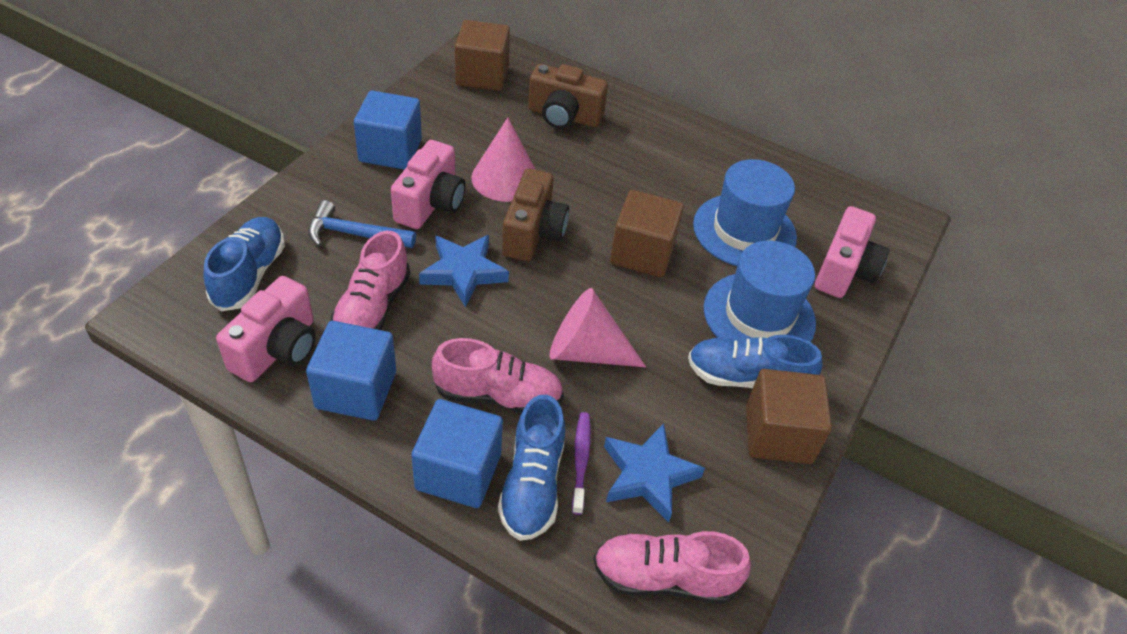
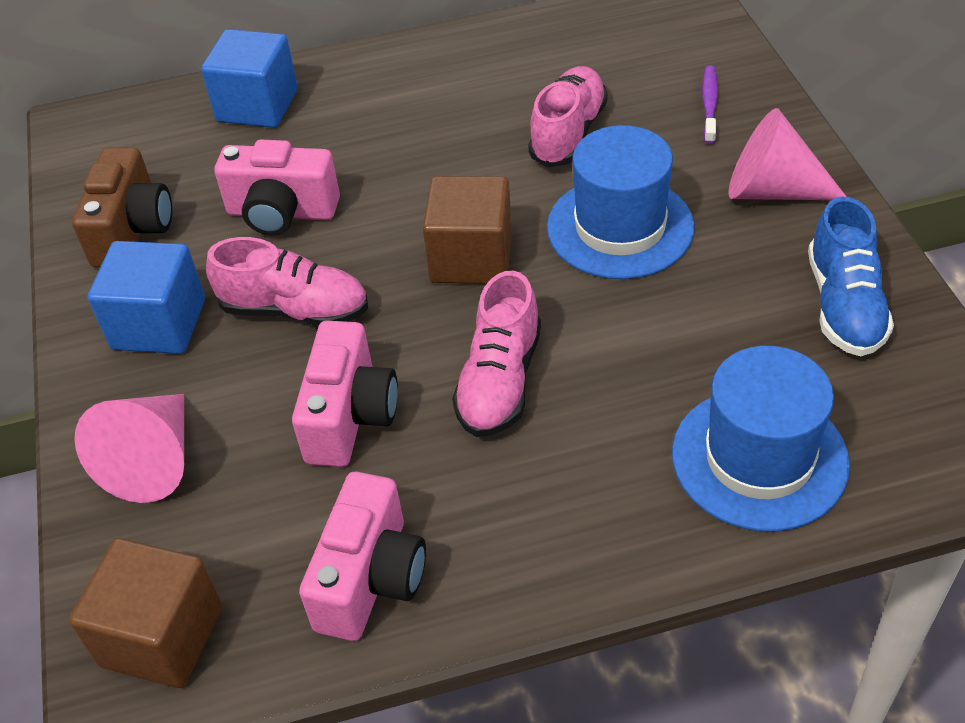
blue cube: 3 -> 2
blue hammer: 1 -> 0
blue shoe: 3 -> 1
blue star: 2 -> 0
brown camera: 2 -> 1
brown cube: 3 -> 2

